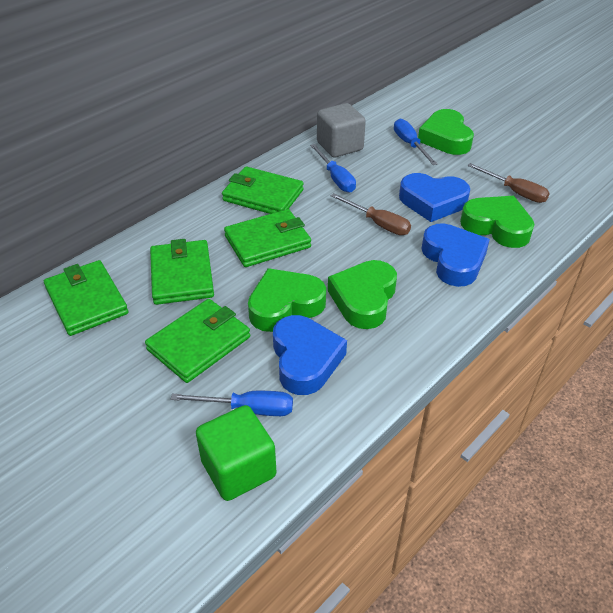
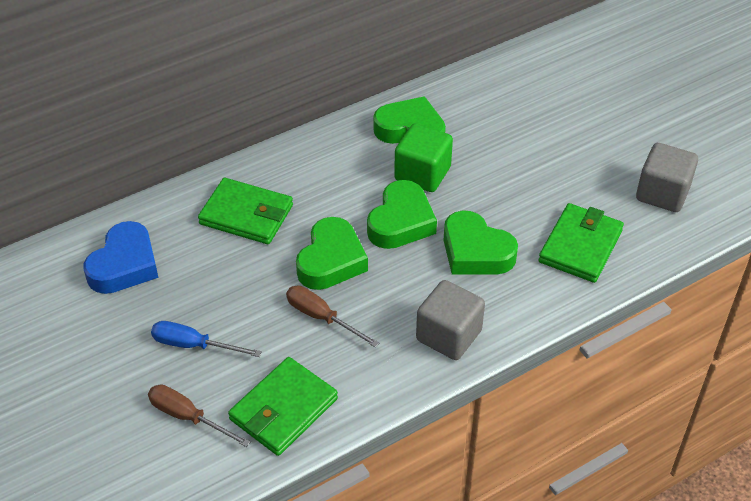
blue heart: 3 -> 1
blue screwdriver: 3 -> 1
green wallet: 5 -> 3
grey cube: 1 -> 2

